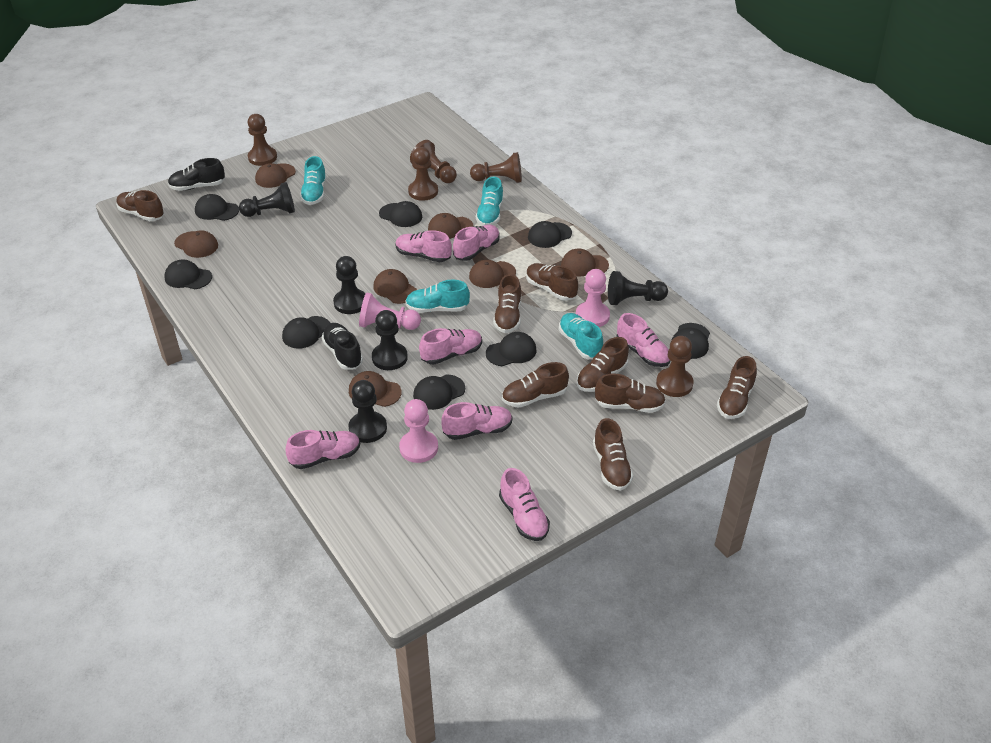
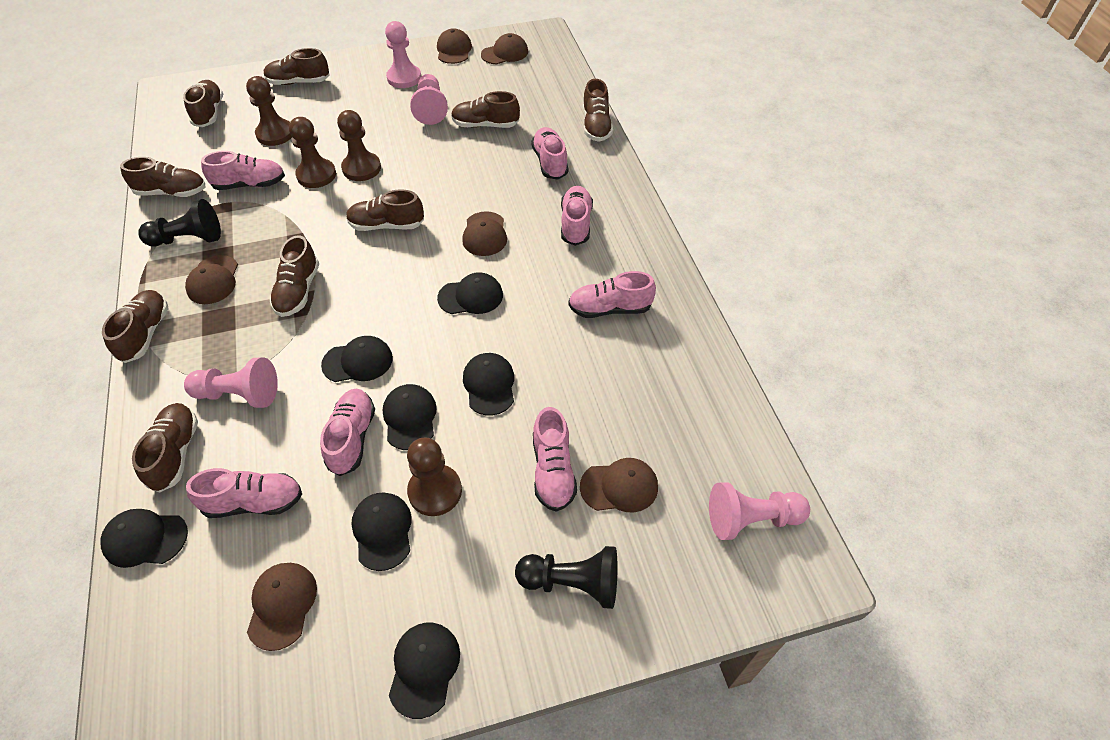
black cap: 8 -> 7
black pawn: 5 -> 2
black shoe: 2 -> 0
brown cap: 7 -> 6
brown pawn: 5 -> 4
brown shoe: 8 -> 9
pink pawn: 3 -> 4
turquoise shoe: 4 -> 0

